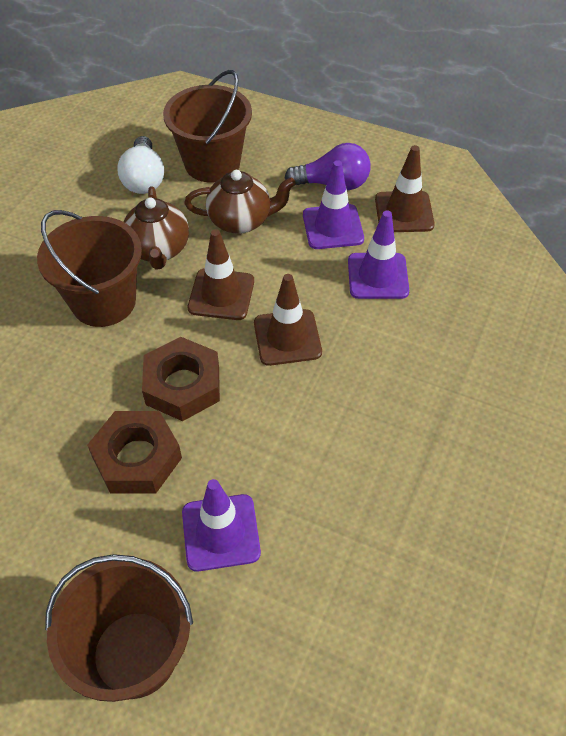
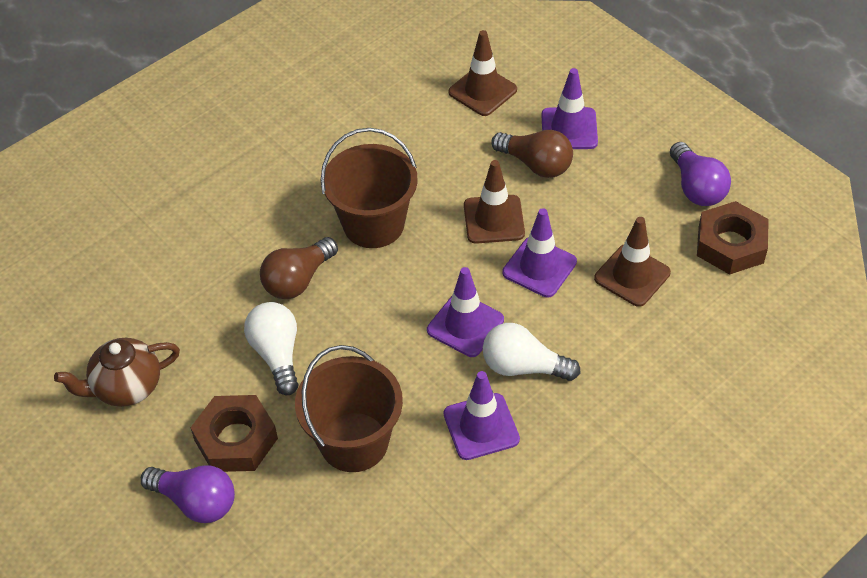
brown bucket: 3 -> 2
brown light bulb: 0 -> 2
brown teapot: 2 -> 1
purple light bulb: 1 -> 2
purple traffic cone: 3 -> 4
white light bulb: 1 -> 2

